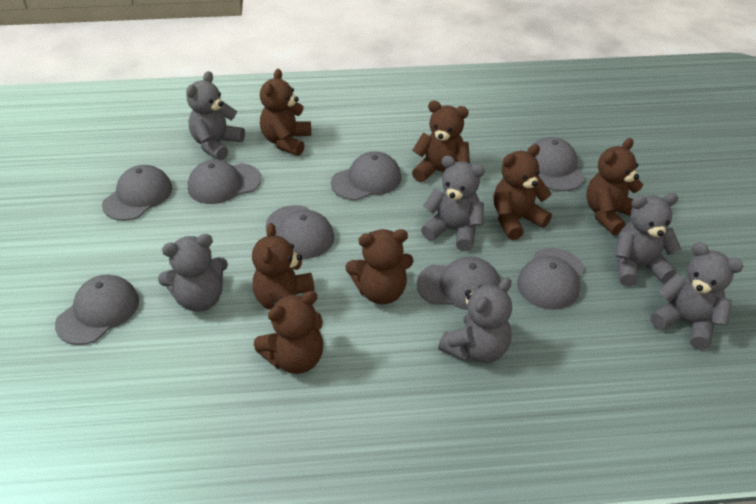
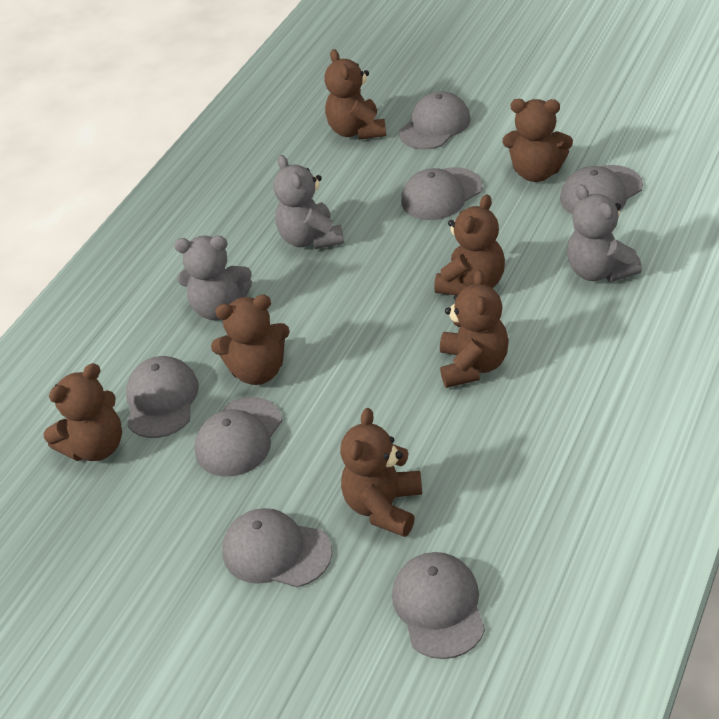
grey cap: 8 -> 7
grey teddy bear: 6 -> 3

